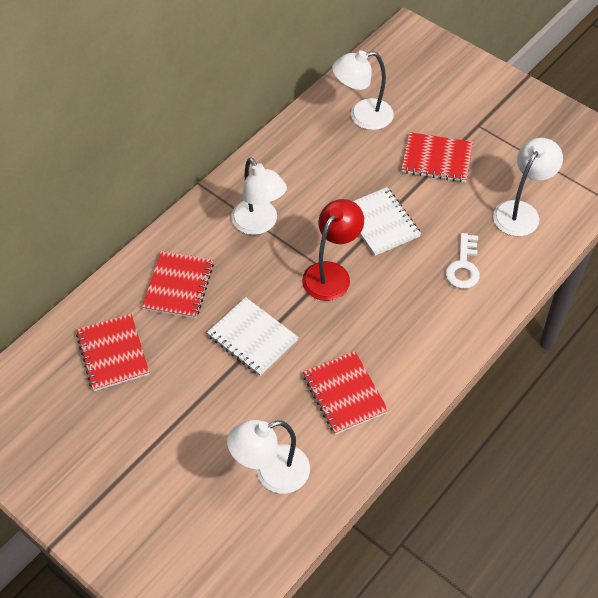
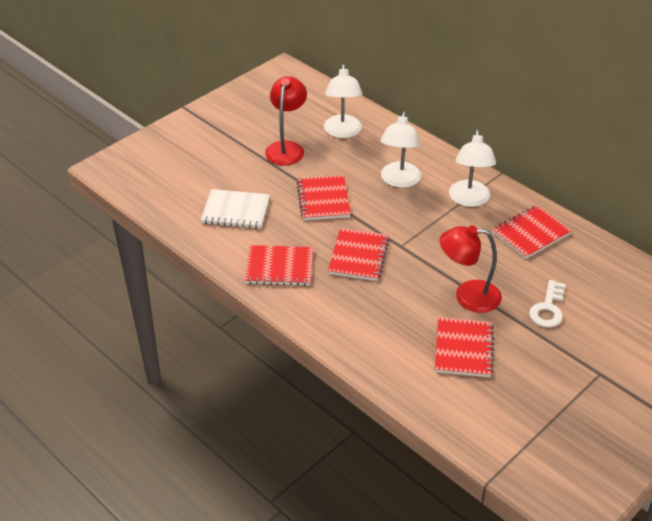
red lamp: 1 -> 2
red notebook: 4 -> 5
white lamp: 4 -> 3
white notebook: 2 -> 1

